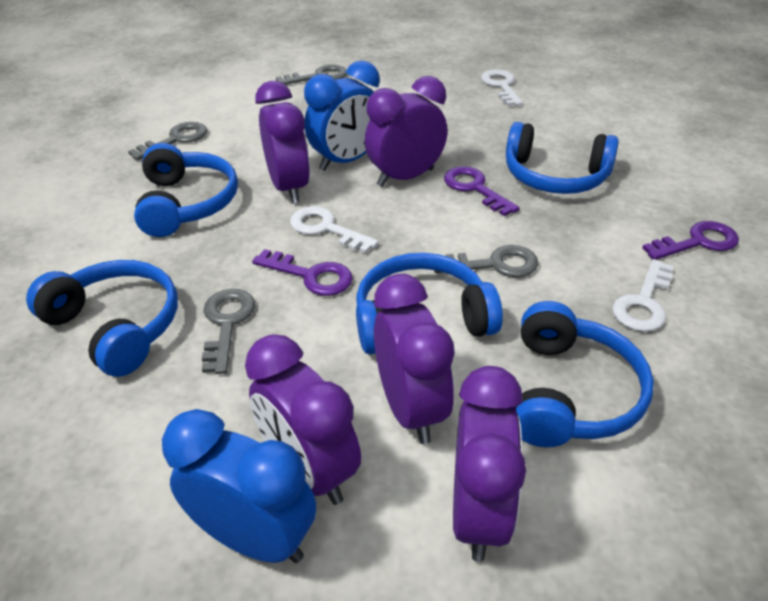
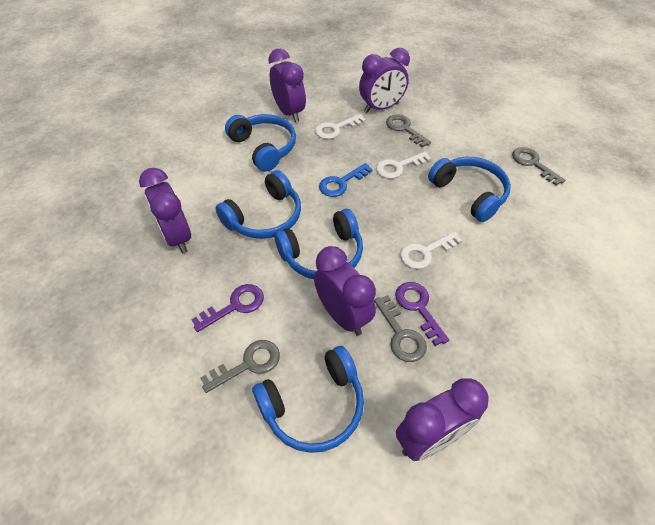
blue clock: 2 -> 0
blue key: 0 -> 1
purple key: 3 -> 2

